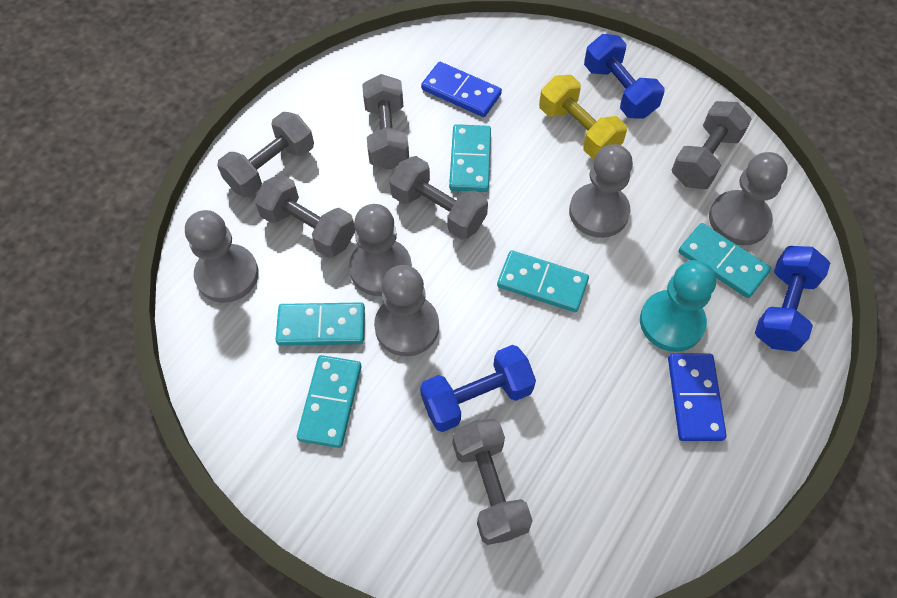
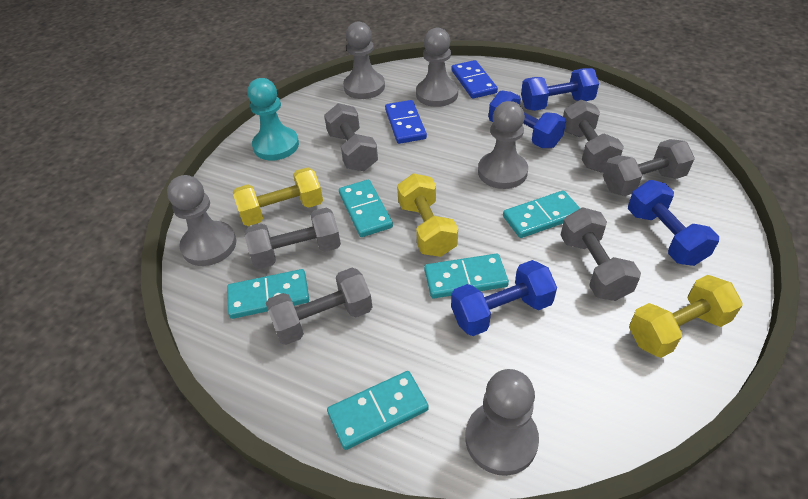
blue dumbbell: 3 -> 4
yellow dumbbell: 1 -> 3

